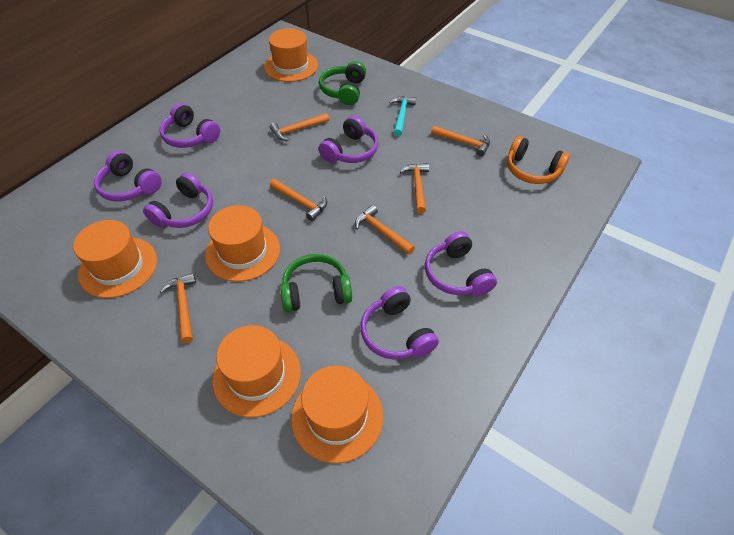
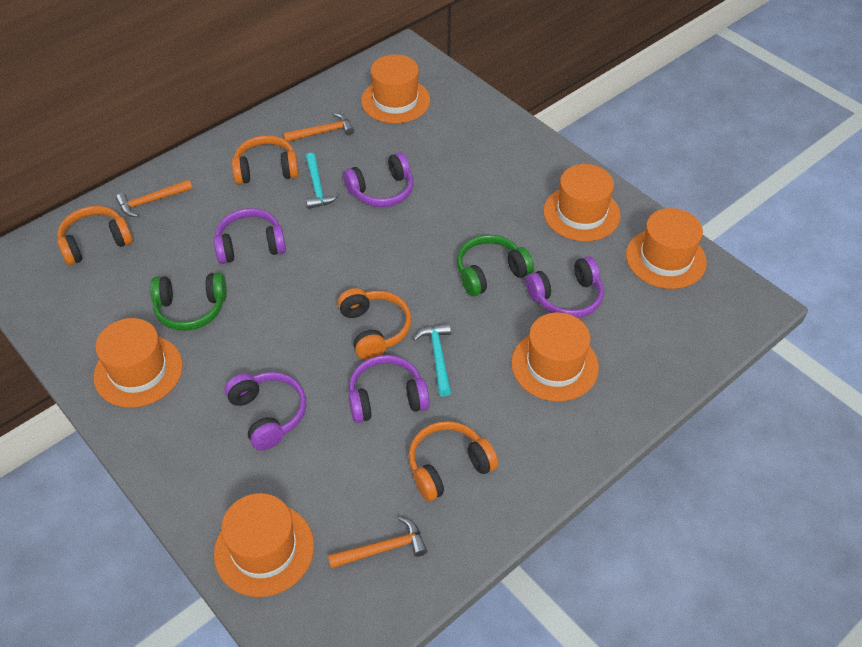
orange hammer: 6 -> 3
orange hat: 5 -> 6
orange headphones: 1 -> 4
purple headphones: 6 -> 5
turquoise hammer: 1 -> 2

